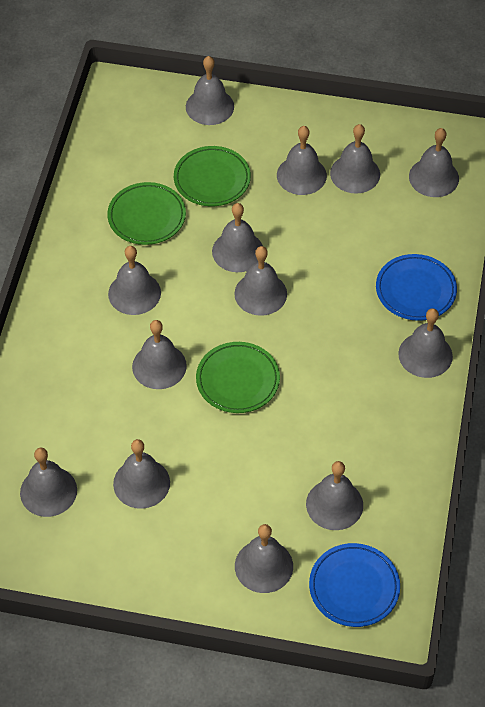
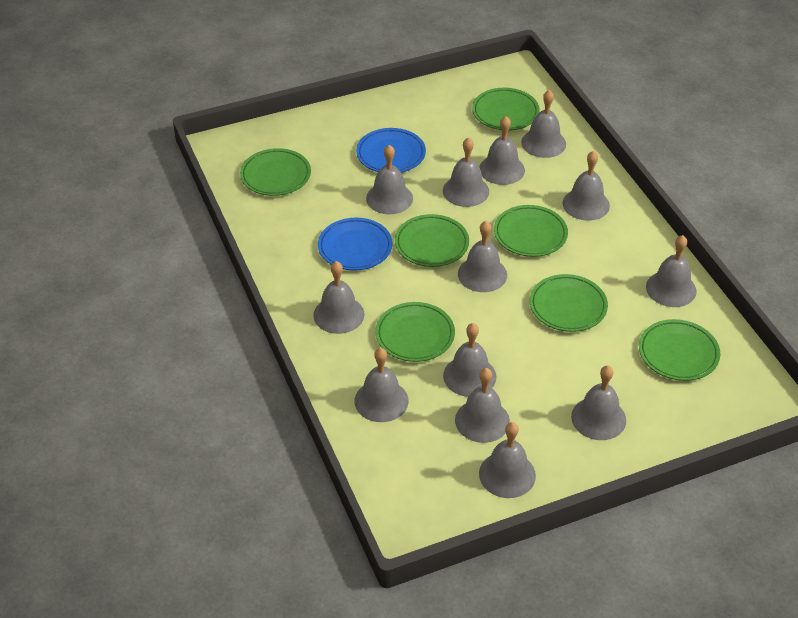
green plate: 3 -> 7

